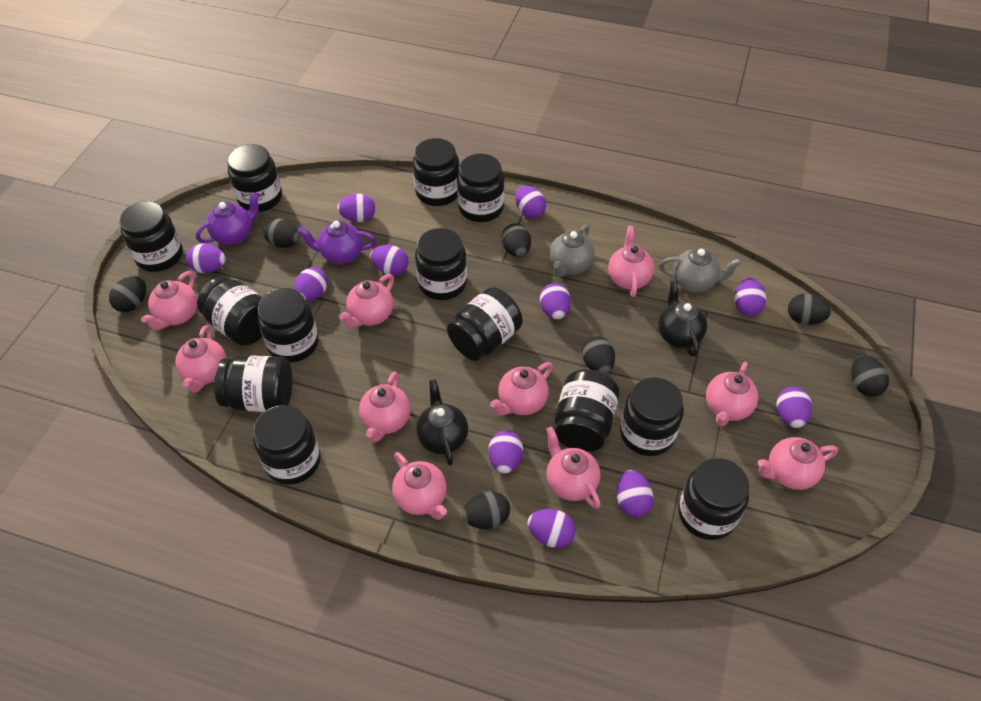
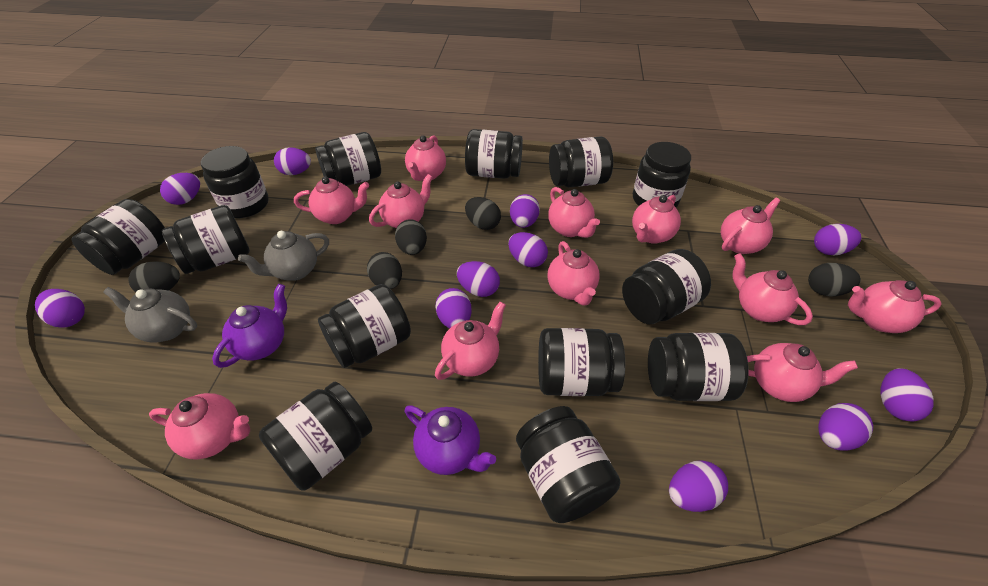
black egg: 7 -> 5
black teapot: 2 -> 0
pink teapot: 10 -> 12

